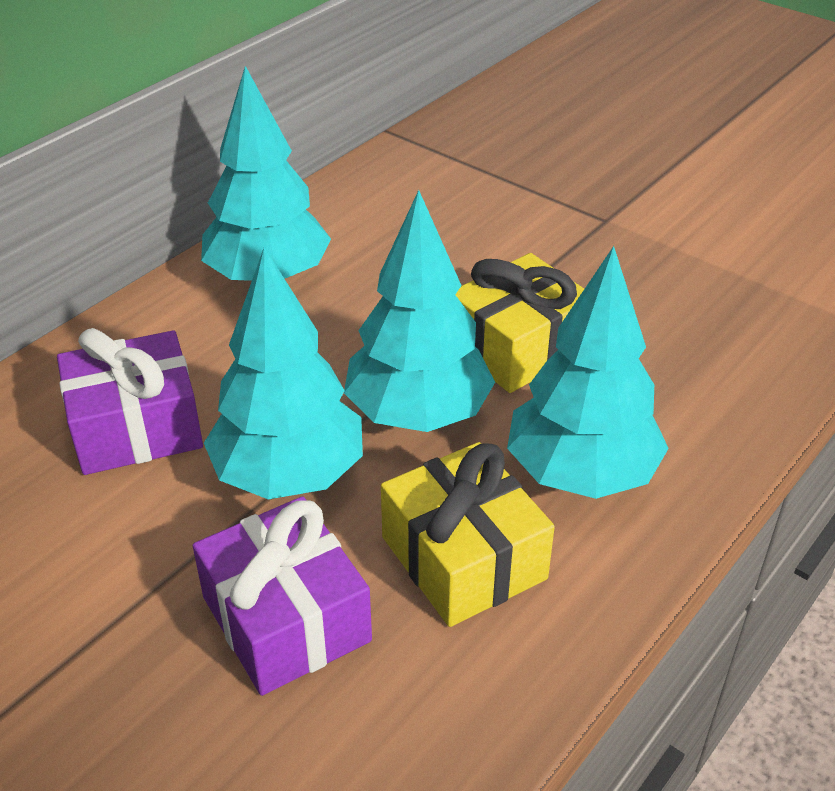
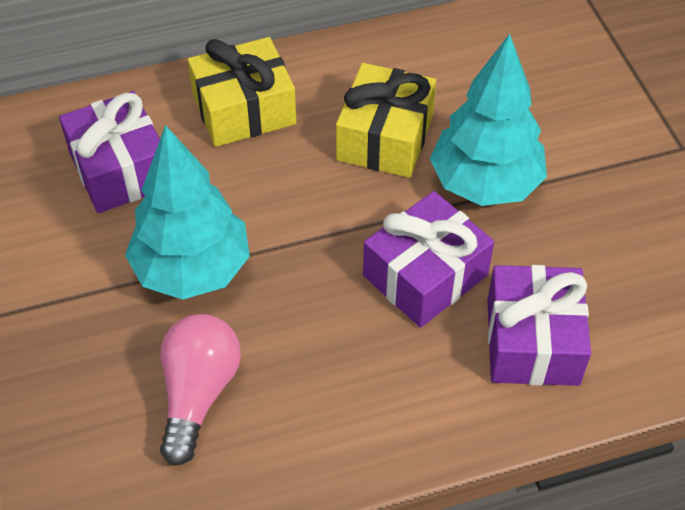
pink light bulb: 0 -> 1
purple gift: 2 -> 3
turquoise tree: 4 -> 2

